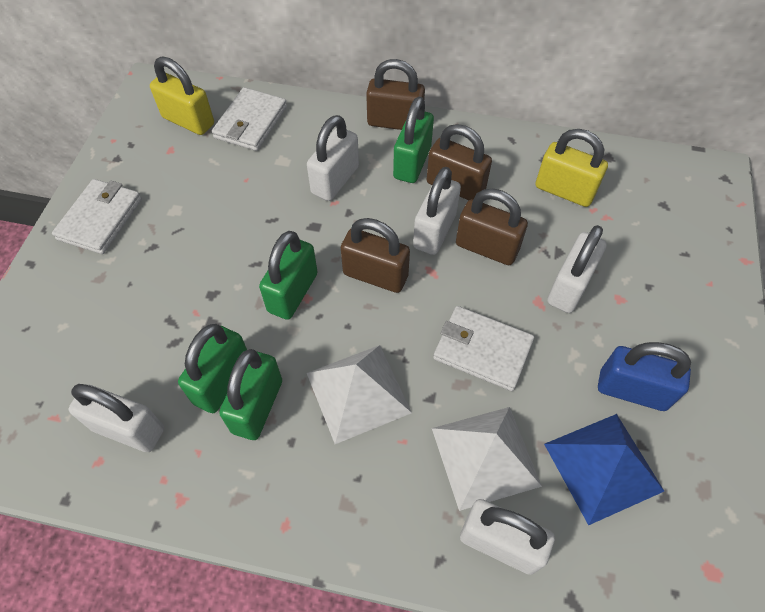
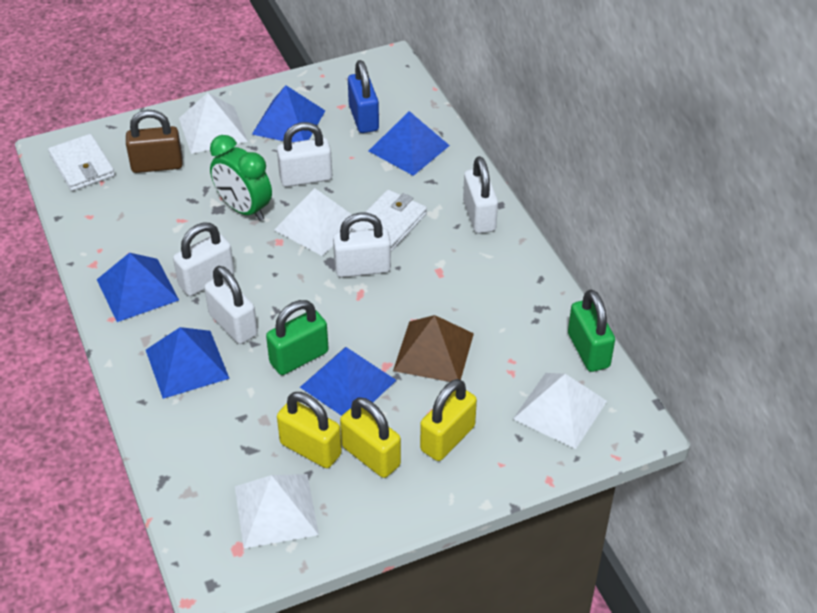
blue pyramid: 1 -> 5
brown padlock: 4 -> 1
brown pyramid: 0 -> 1
green clock: 0 -> 1
green padlock: 4 -> 2
white pyramid: 2 -> 4
white wallet: 3 -> 2
yellow padlock: 2 -> 3

